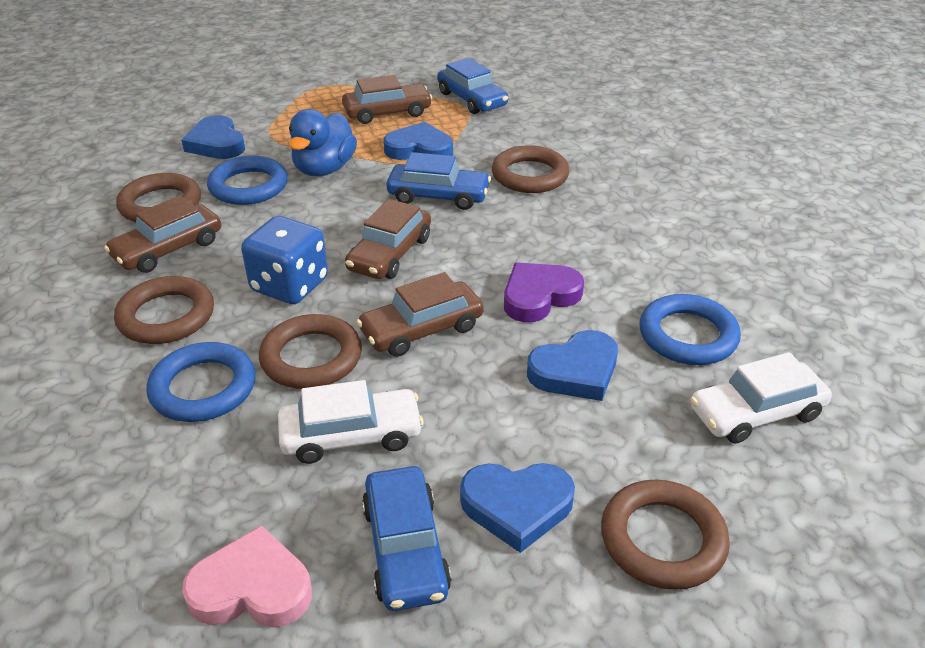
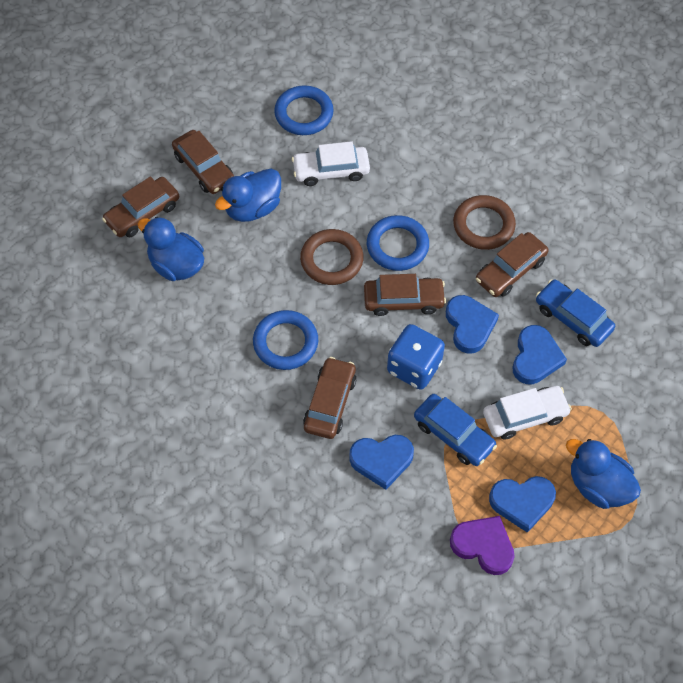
blue car: 3 -> 2
blue duck: 1 -> 3
brown car: 4 -> 5
brown ring: 5 -> 2
pink heart: 1 -> 0

